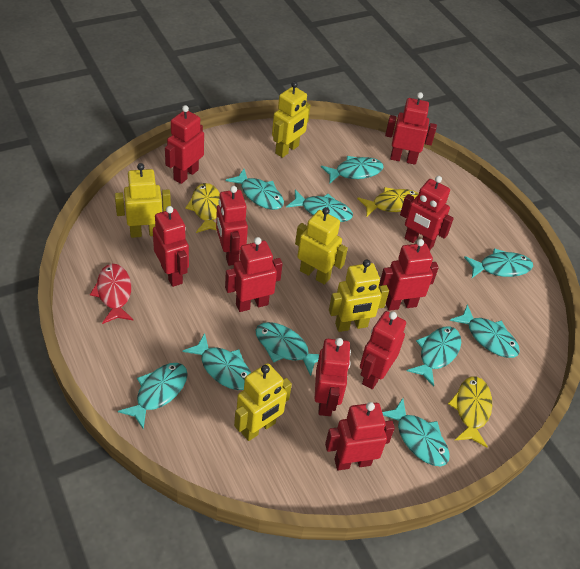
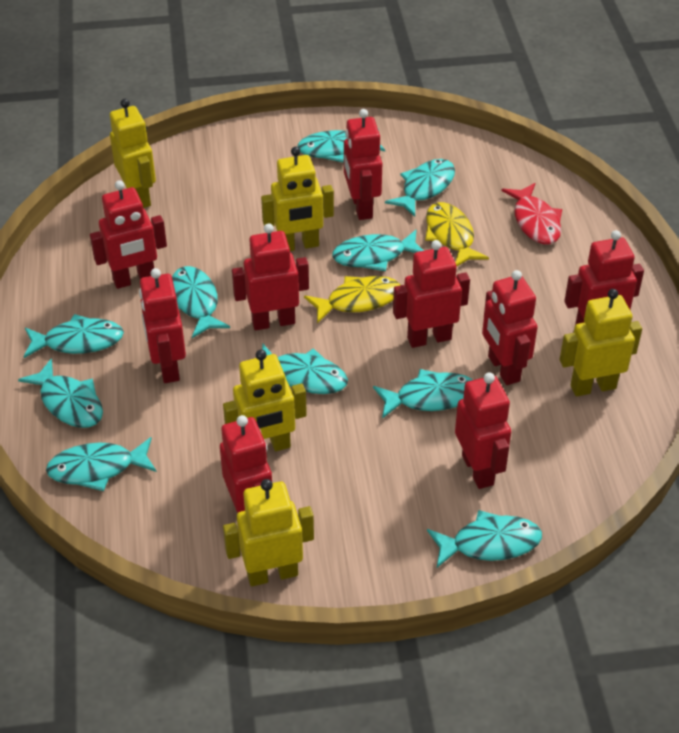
red robot: 10 -> 9
yellow fish: 3 -> 2

